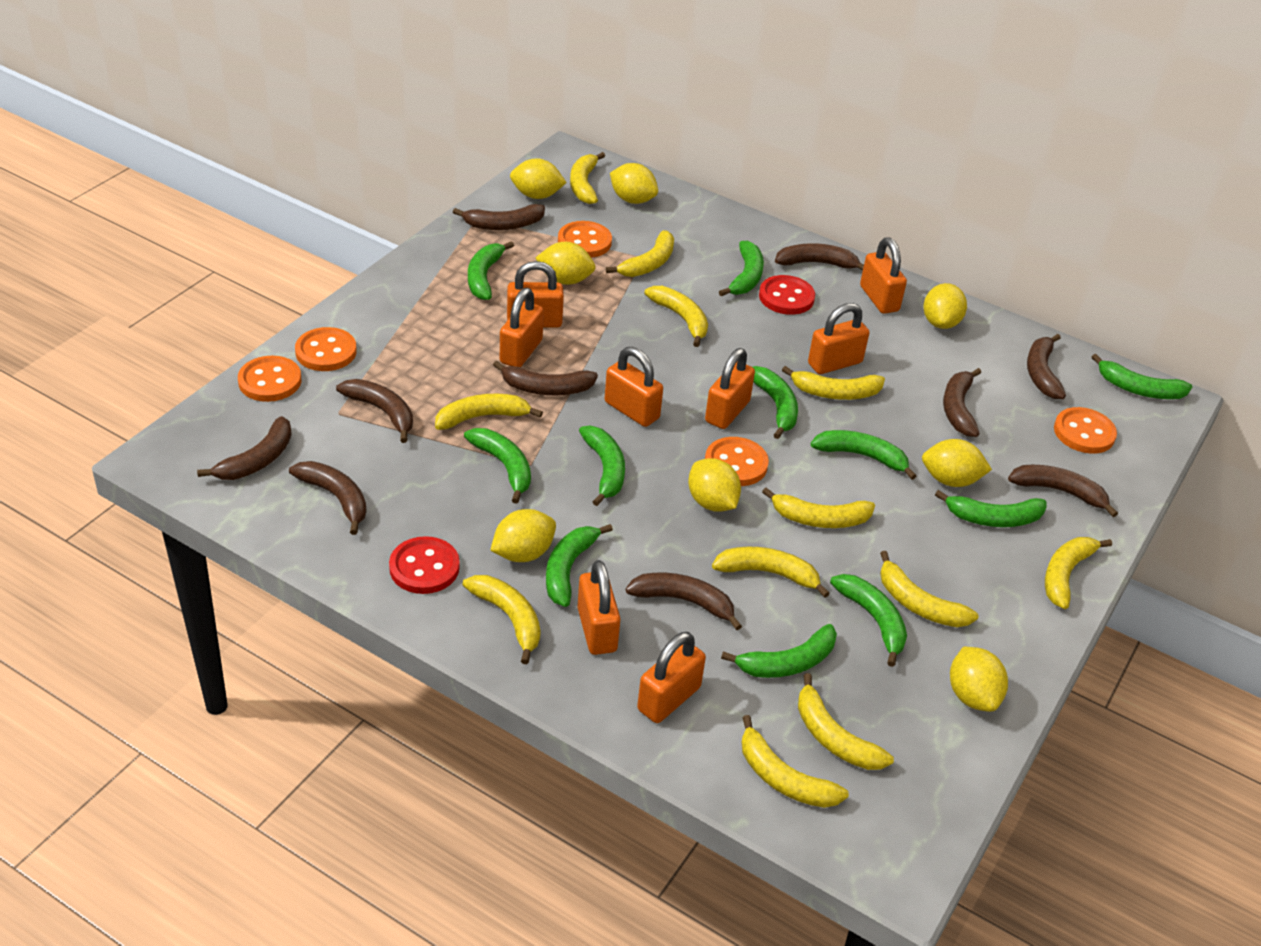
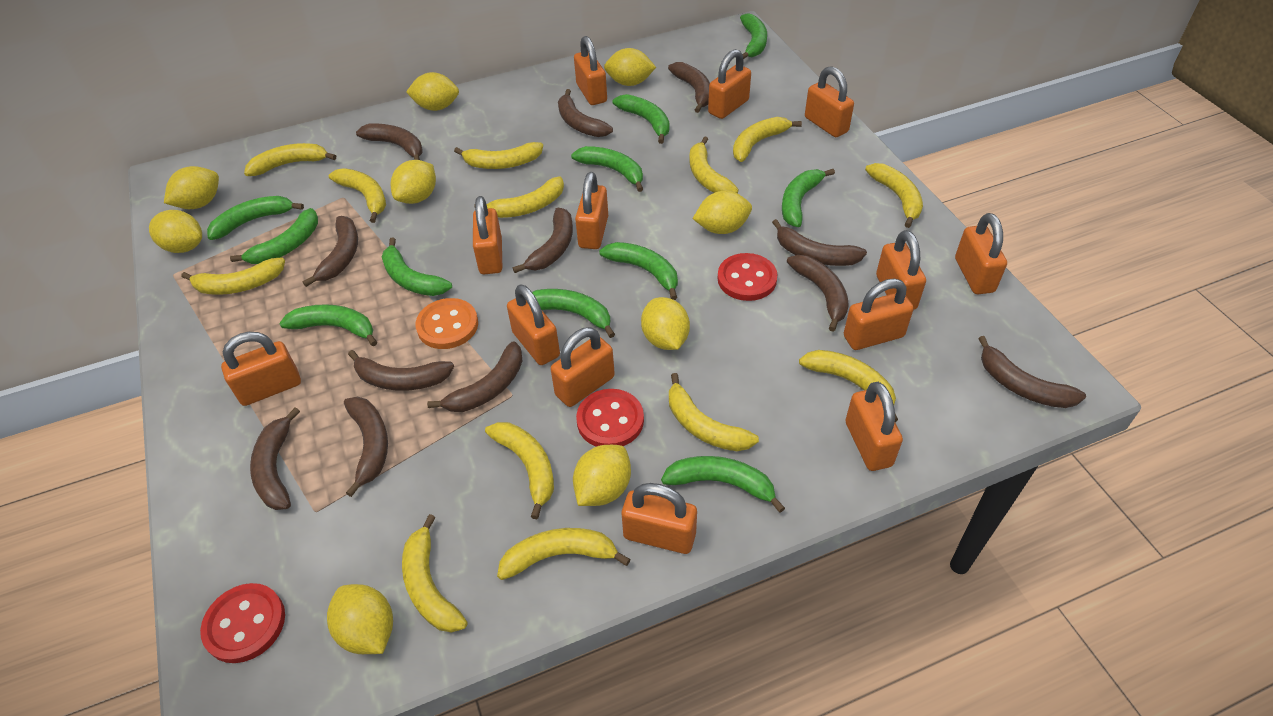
brown banana: 10 -> 12
orange button: 5 -> 1
orange padlock: 8 -> 13
red button: 2 -> 3
yellow banana: 12 -> 13
yellow lemon: 8 -> 9

